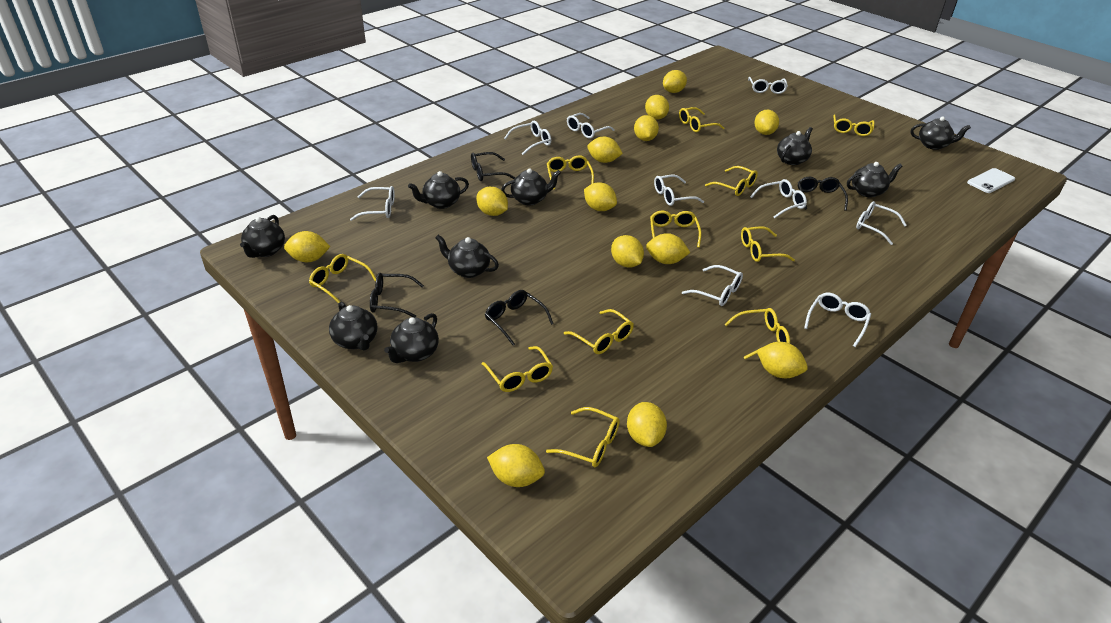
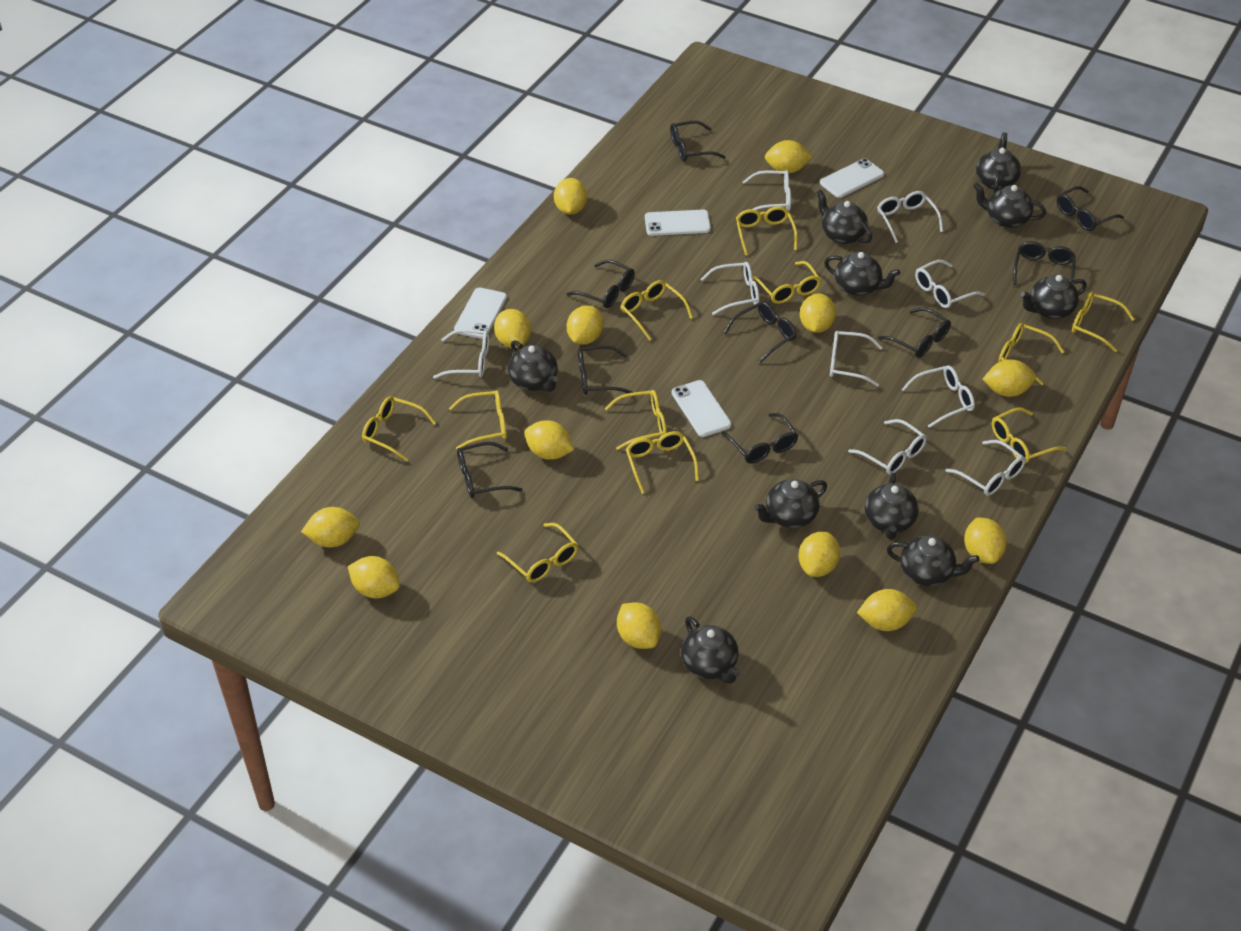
black glasses: 4 -> 9
black teapot: 9 -> 10
white phone: 1 -> 4

